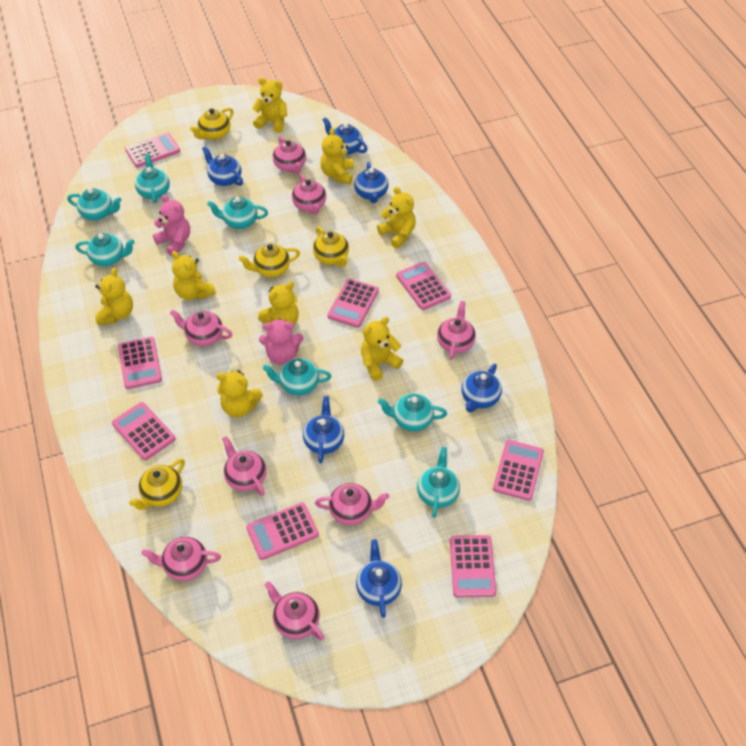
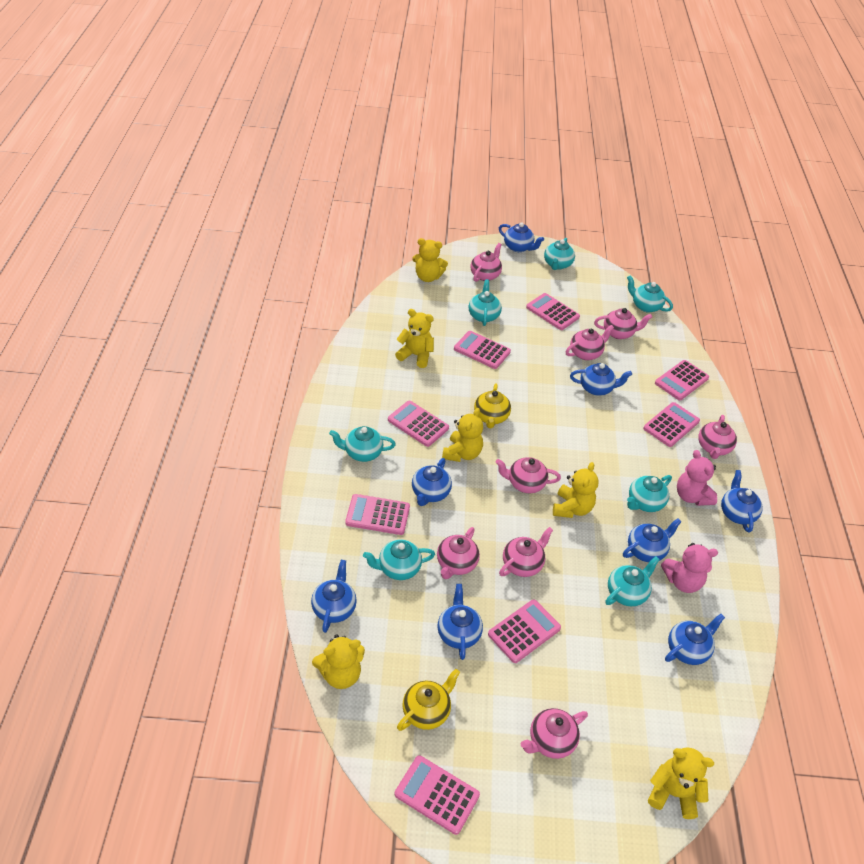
blue teapot: 6 -> 8
yellow teapot: 4 -> 2
yellow teddy bear: 8 -> 6

